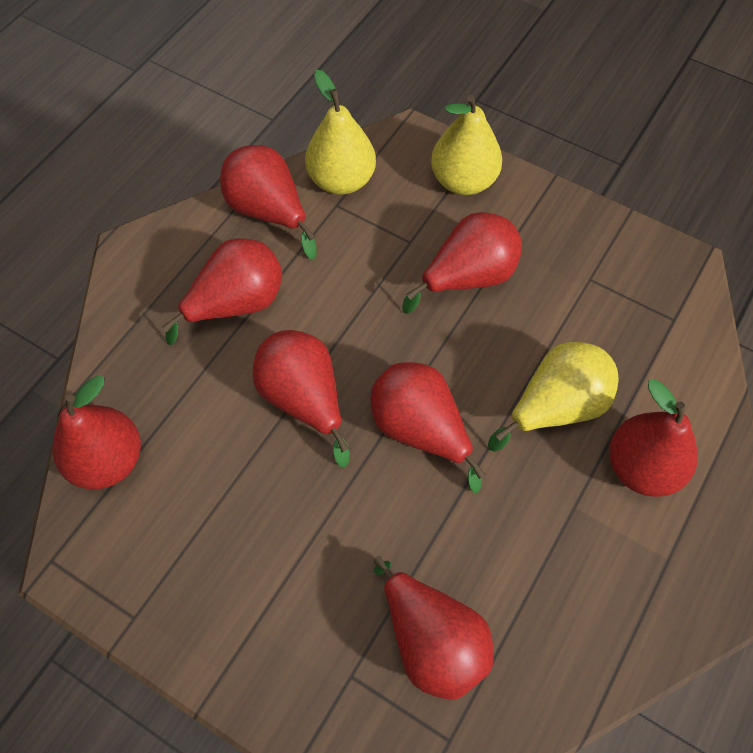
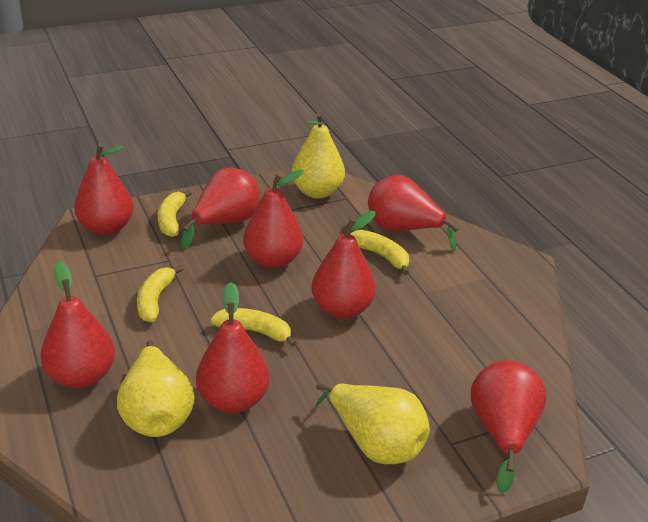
yellow banana: 0 -> 4

